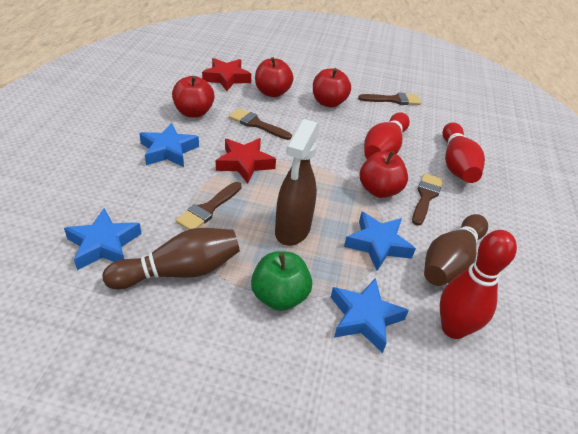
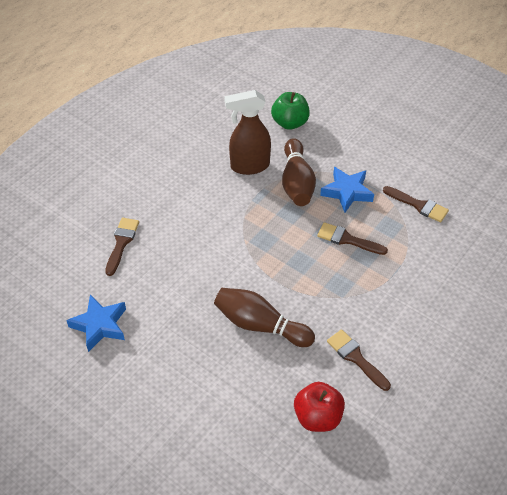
blue star: 4 -> 2
red apple: 4 -> 1
red bowling pin: 3 -> 0
red star: 2 -> 0

